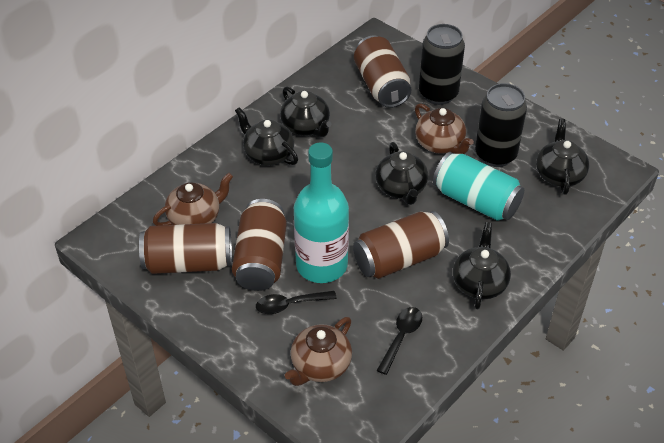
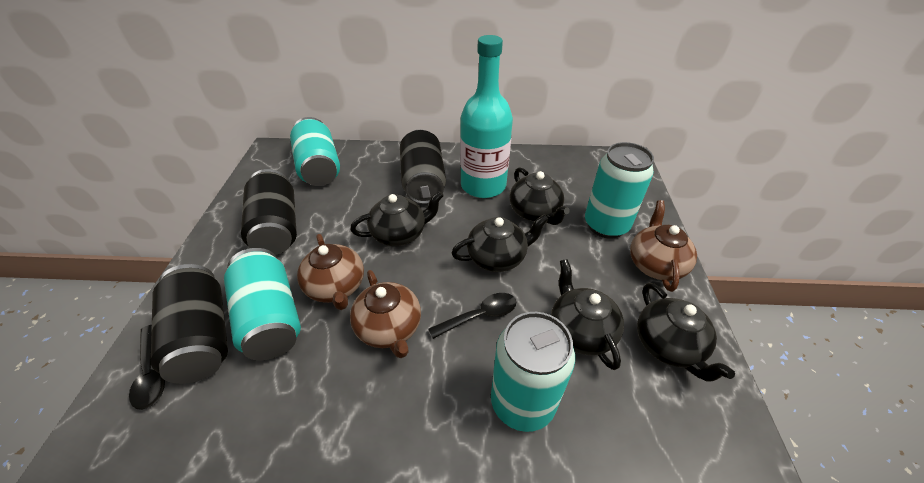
black can: 2 -> 3
brown can: 4 -> 0
turquoise can: 1 -> 4

